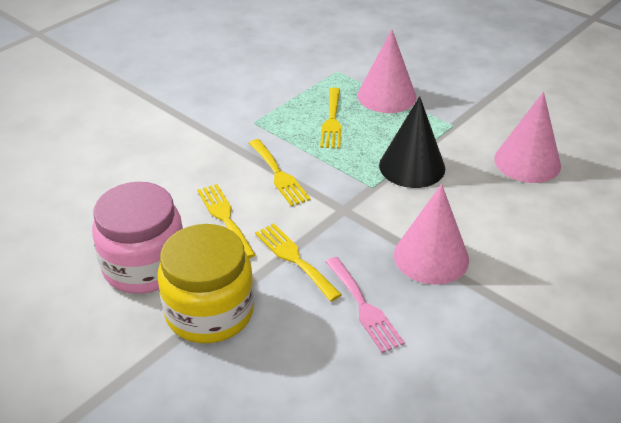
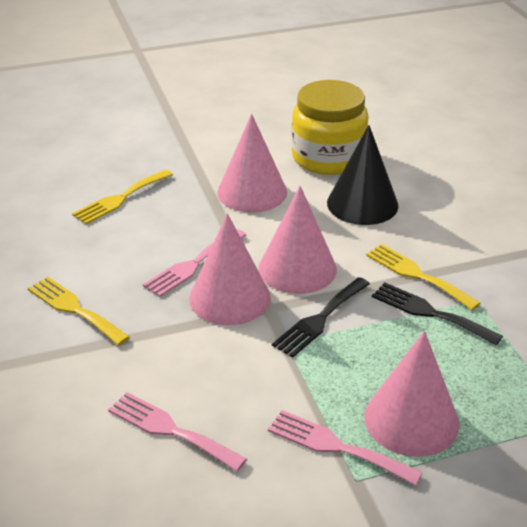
black fork: 0 -> 2
pink cone: 3 -> 4
pink fork: 1 -> 3
pink jar: 1 -> 0
yellow fork: 4 -> 3

